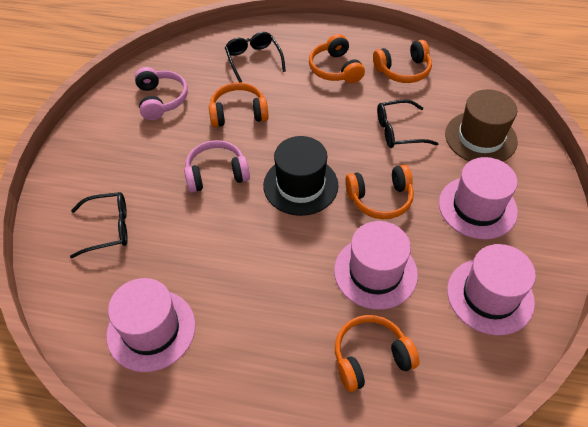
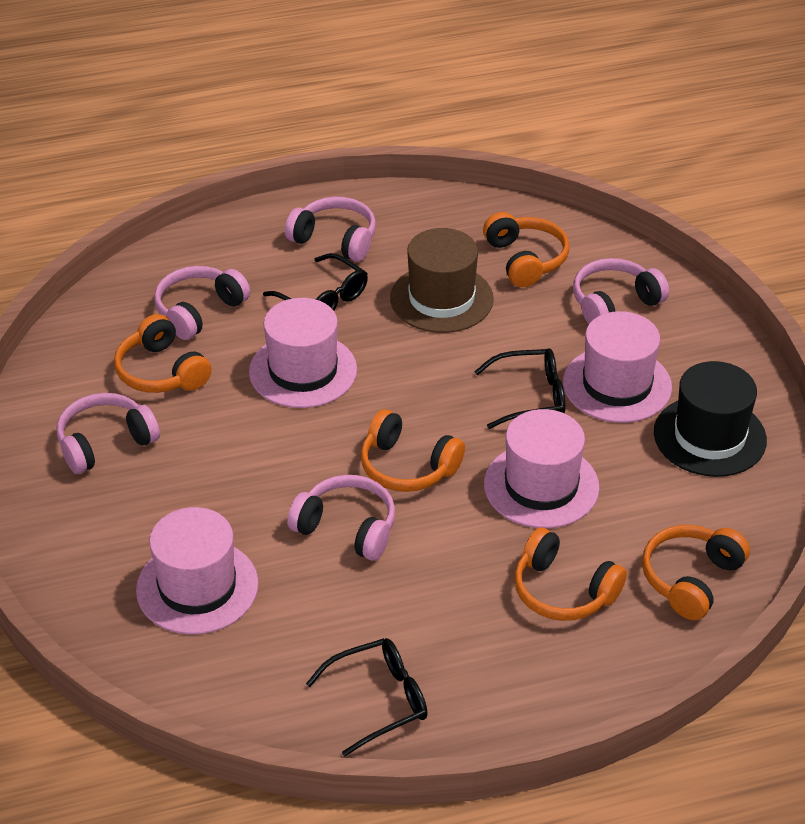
pink headphones: 2 -> 5

